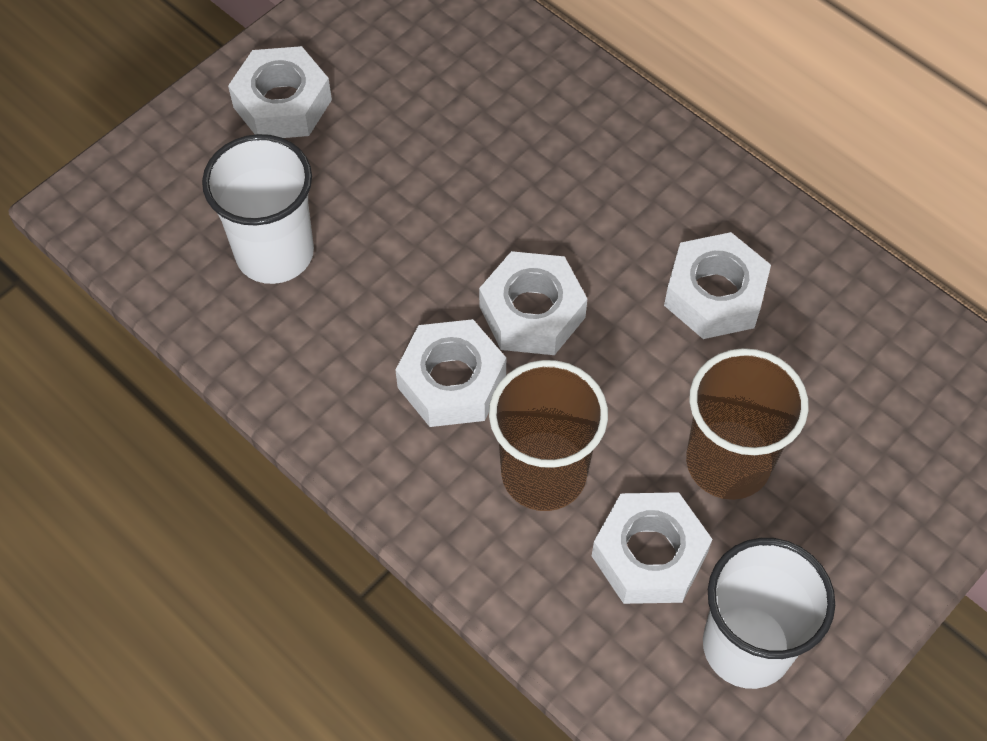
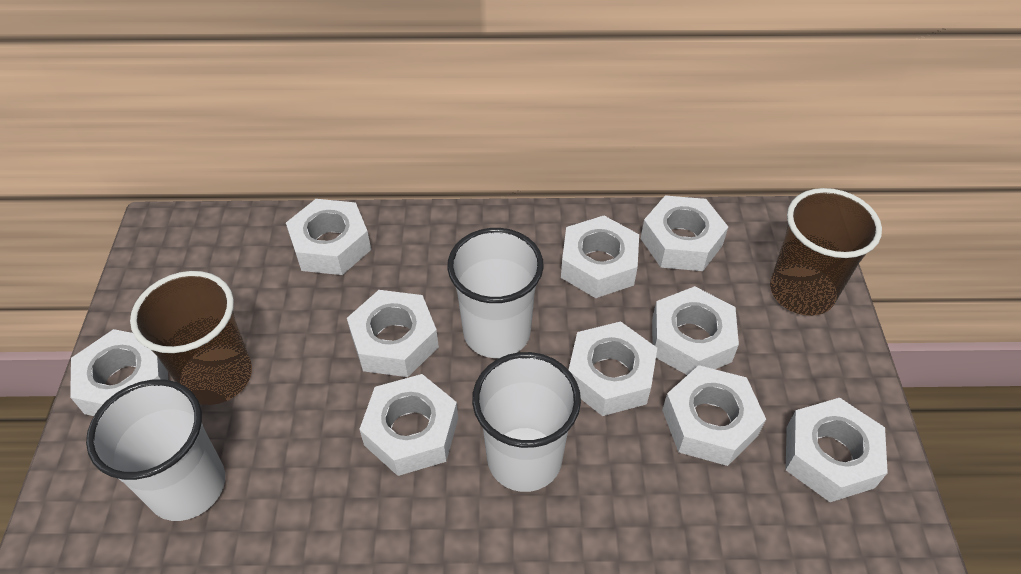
white cup: 2 -> 3
white nut: 5 -> 10

